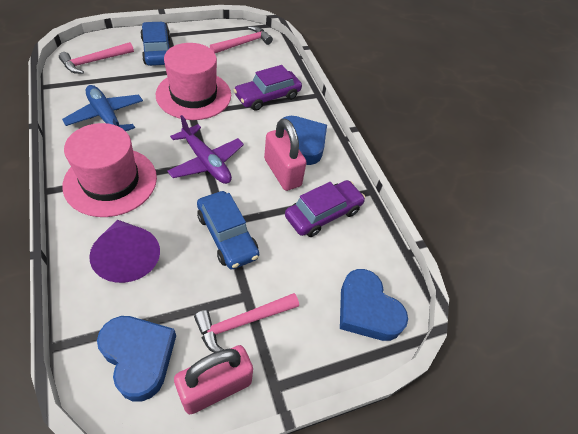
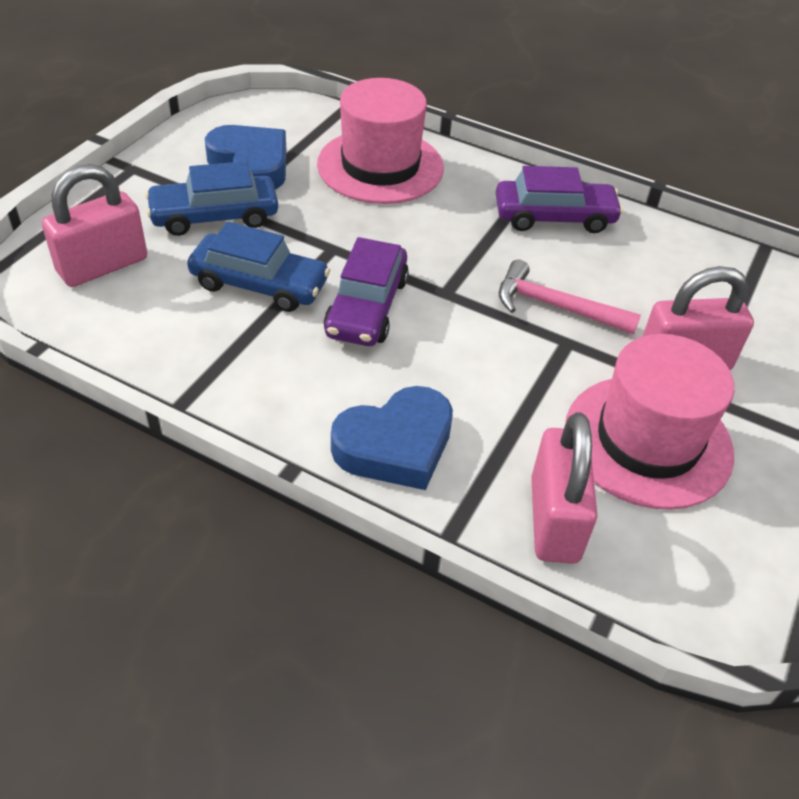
blue heart: 3 -> 2
blue plane: 1 -> 0
pink hammer: 3 -> 1
pink padlock: 2 -> 3
purple cone: 1 -> 0
purple plane: 1 -> 0

